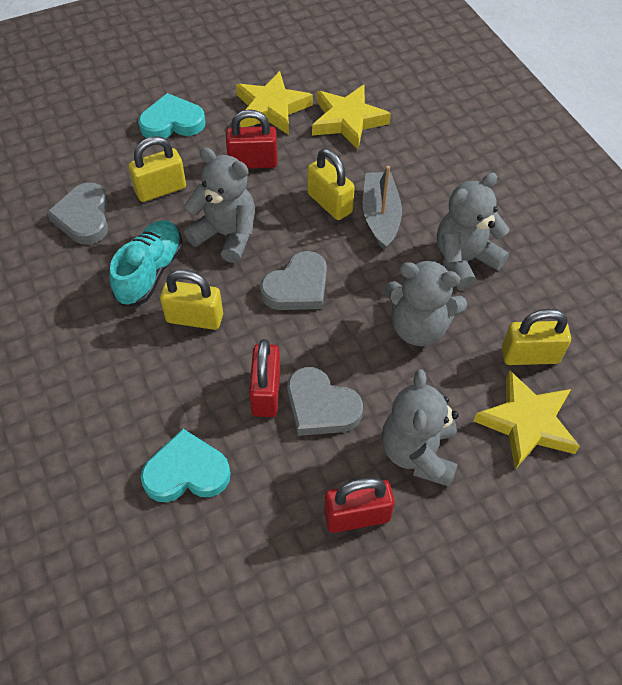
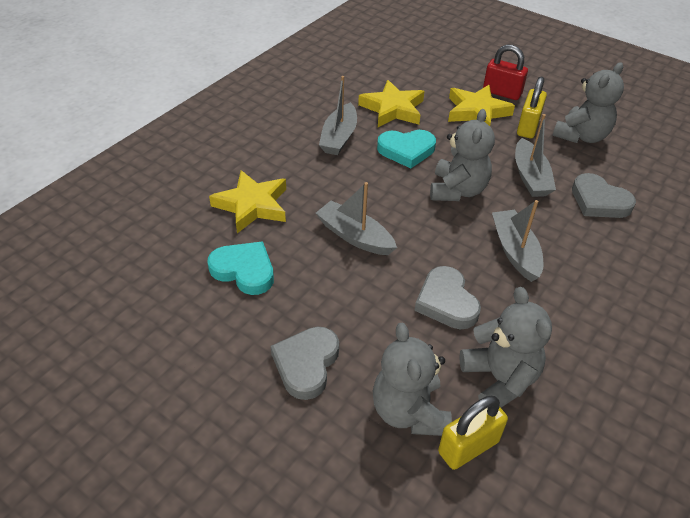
grey boat: 1 -> 4
red padlock: 3 -> 1
turquoise shoe: 1 -> 0
yellow padlock: 4 -> 2

